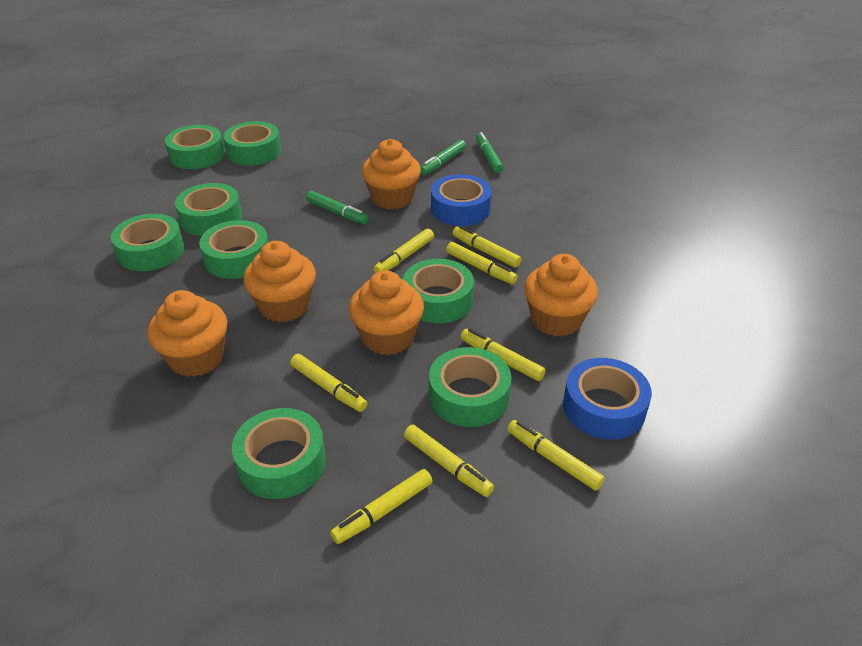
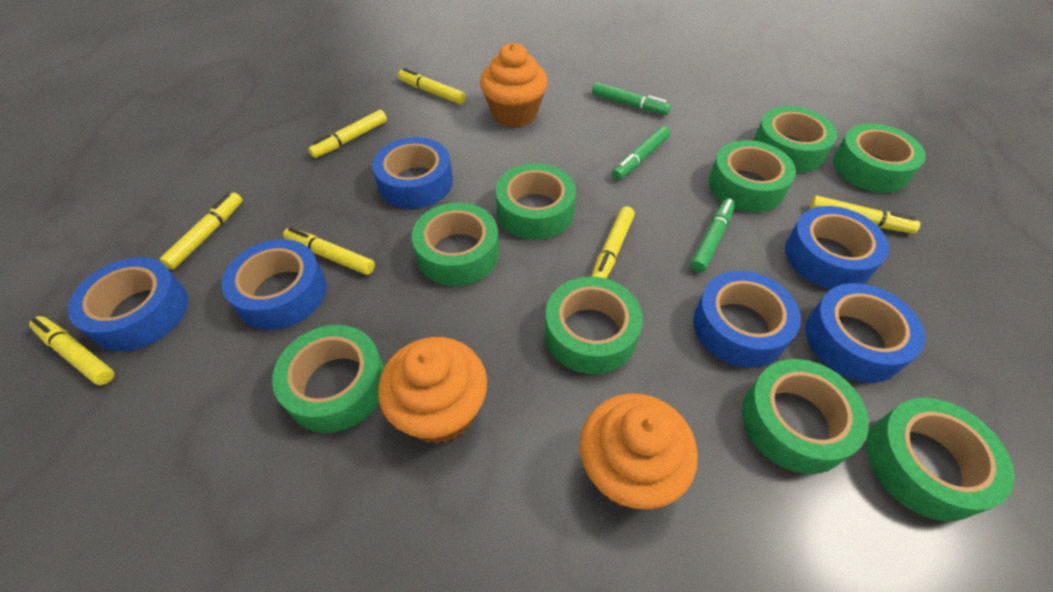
blue tape: 2 -> 6
green tape: 8 -> 9
orange cupcake: 5 -> 3
yellow marker: 8 -> 7

